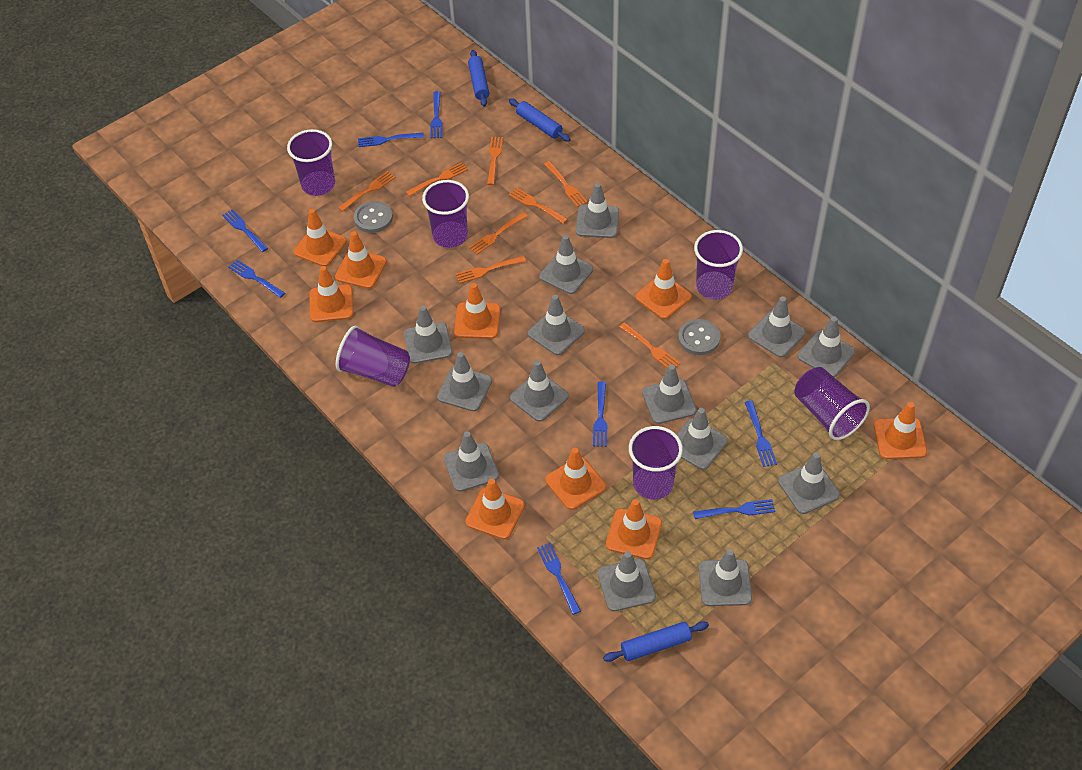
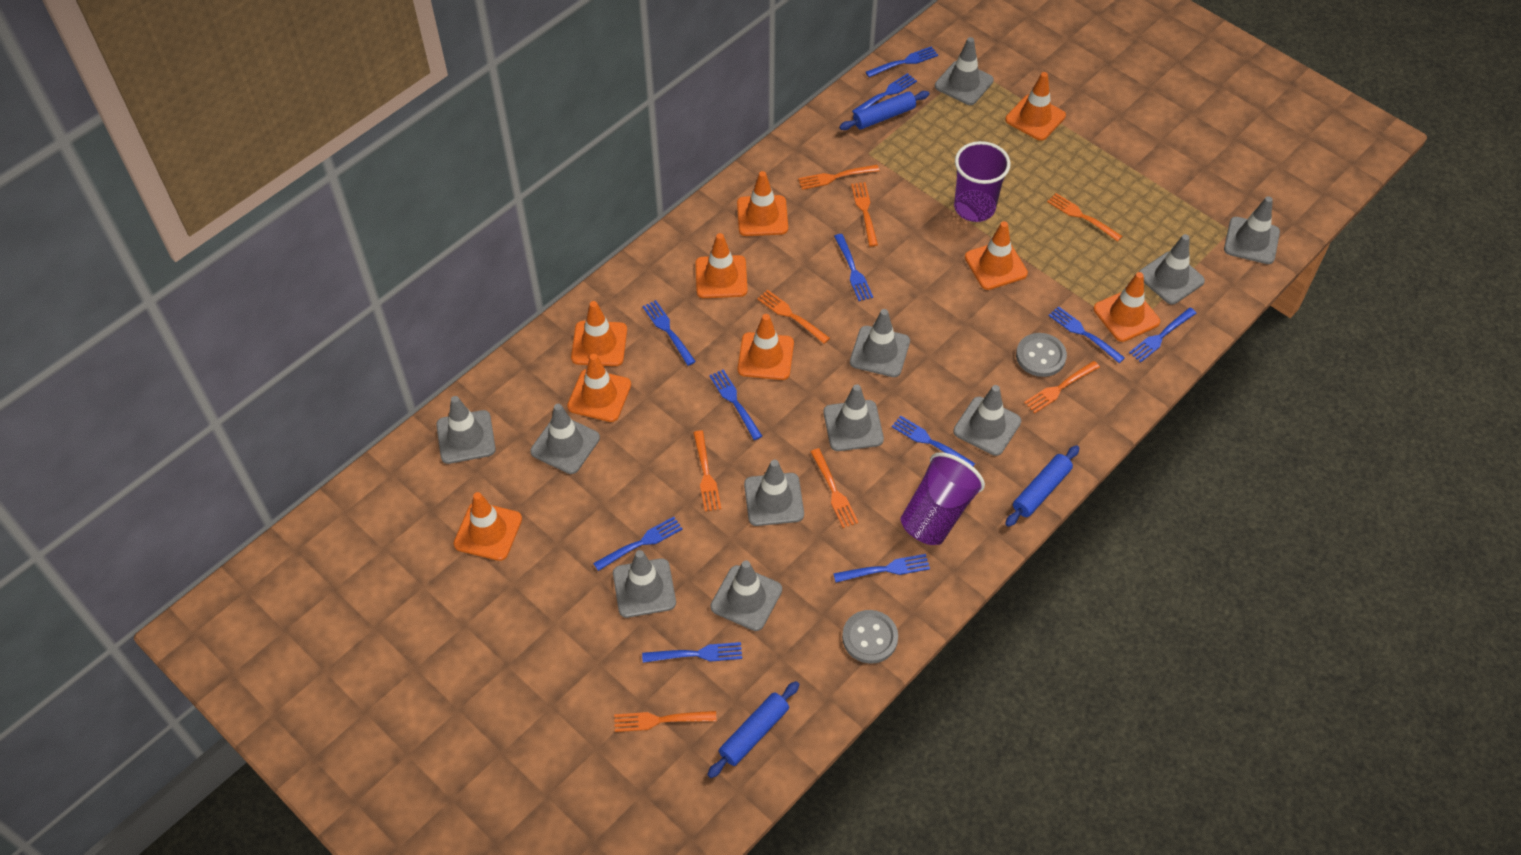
blue fork: 8 -> 11
grey traffic cone: 14 -> 11
purple cup: 6 -> 2

